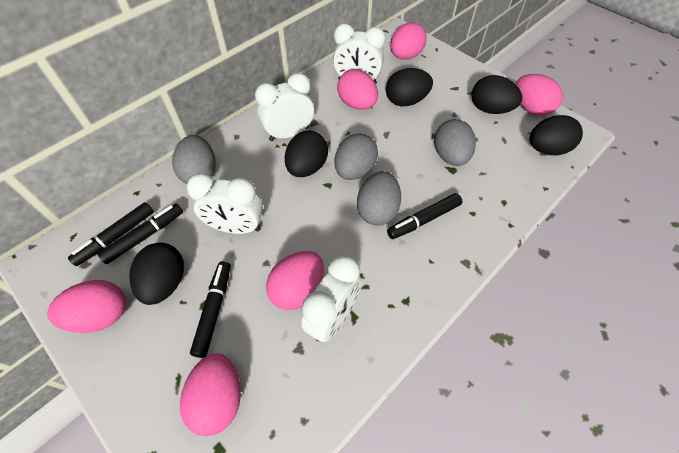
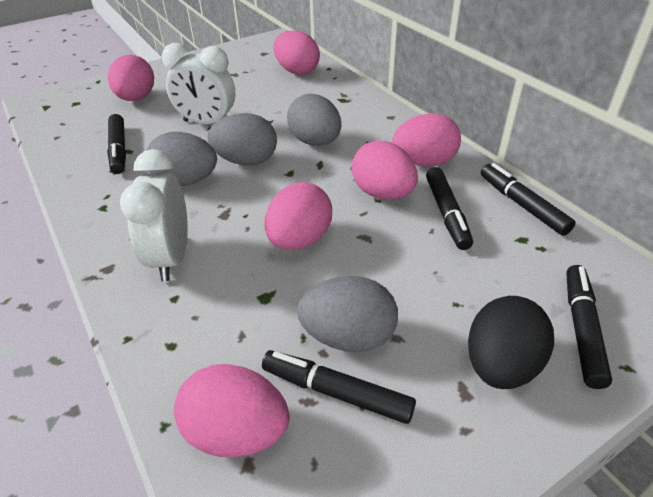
black egg: 5 -> 1
black marker: 4 -> 5
white clock: 4 -> 2

